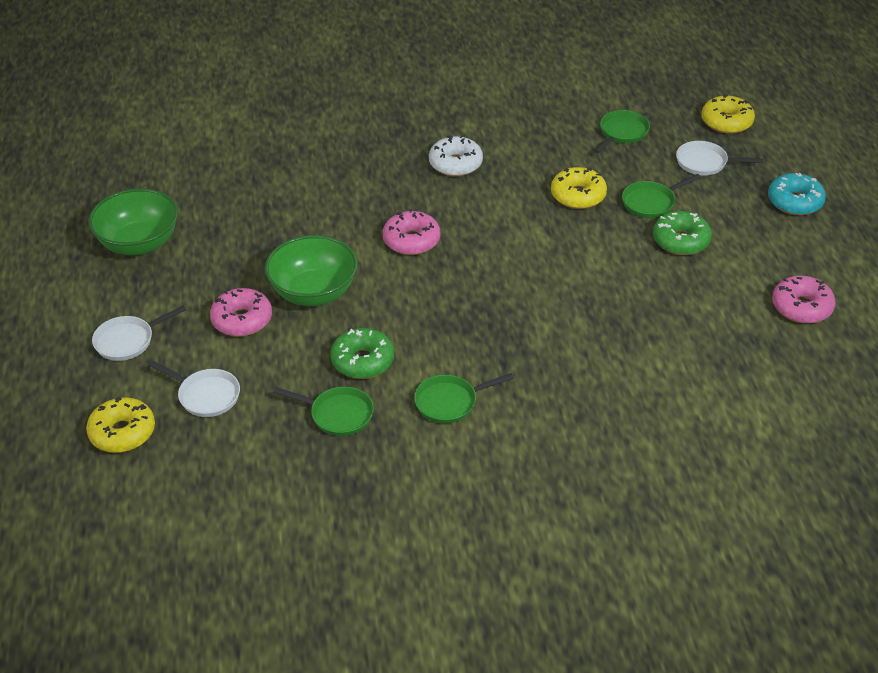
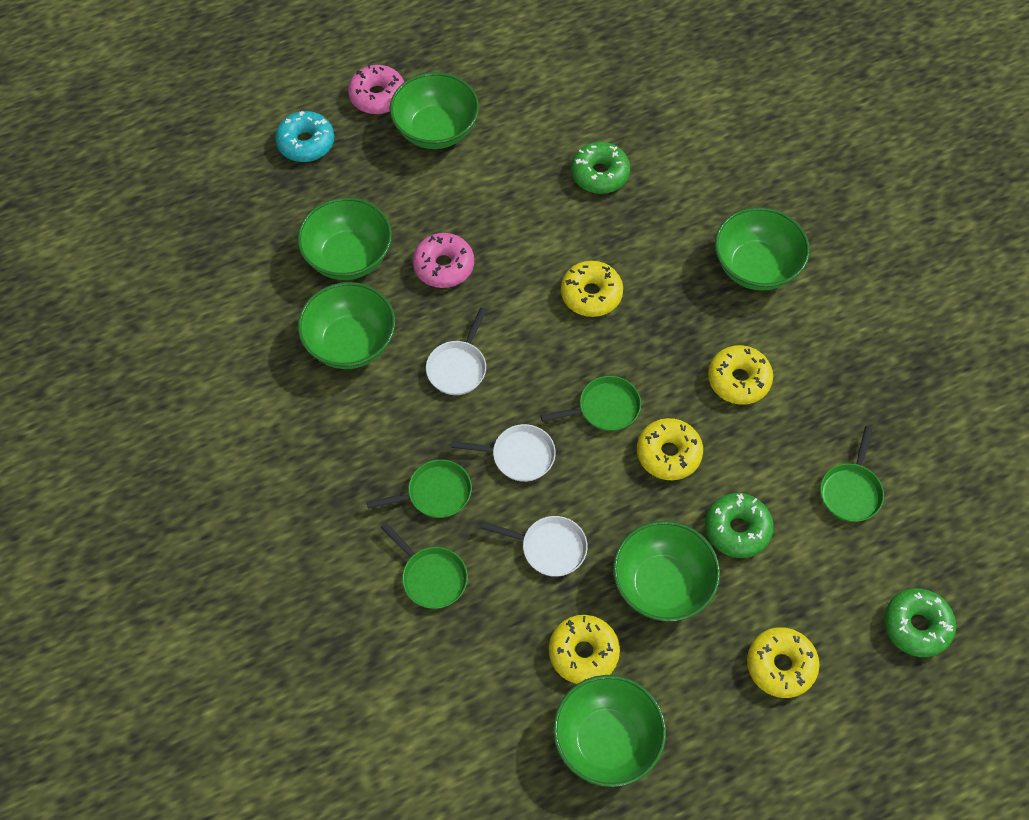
green bowl: 2 -> 6
green donut: 2 -> 3
pink donut: 3 -> 2
white donut: 1 -> 0
yellow donut: 3 -> 5

